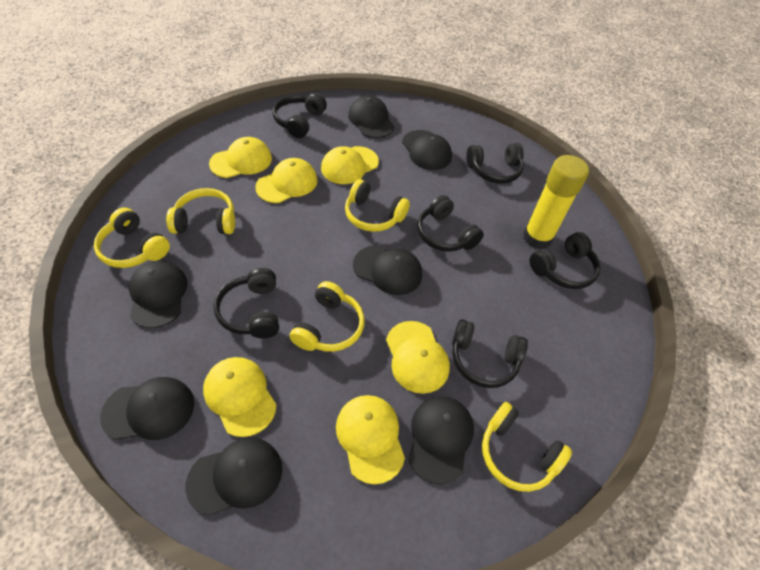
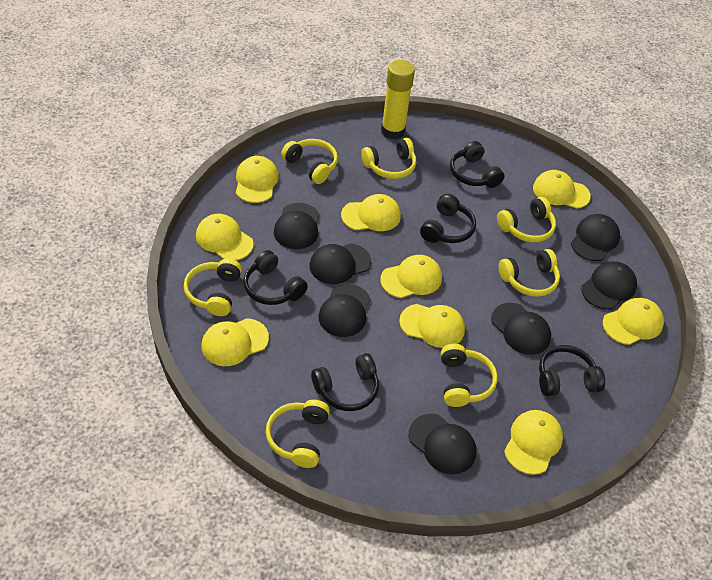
black headphones: 6 -> 5
yellow cap: 6 -> 9
yellow headphones: 5 -> 7

